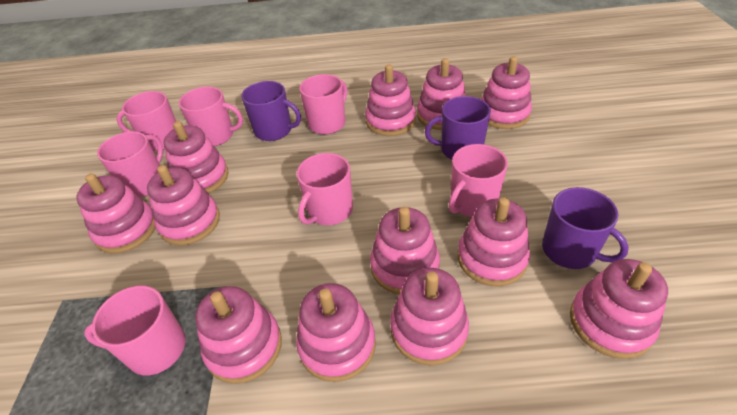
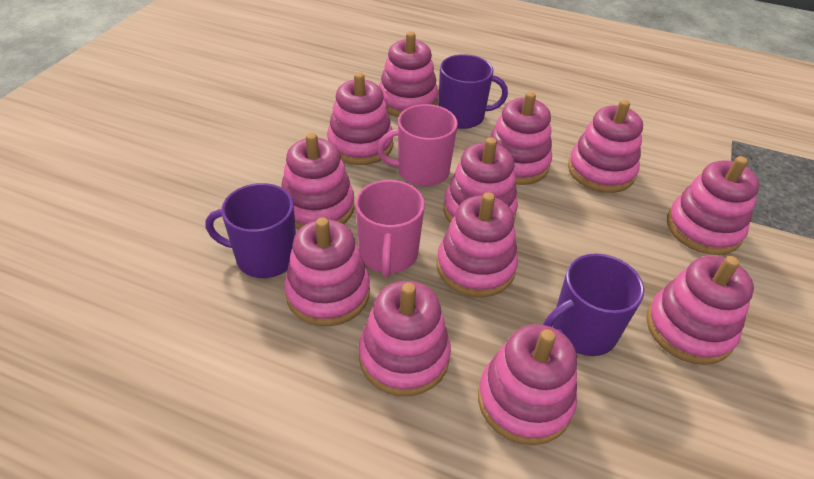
pink mug: 7 -> 2

